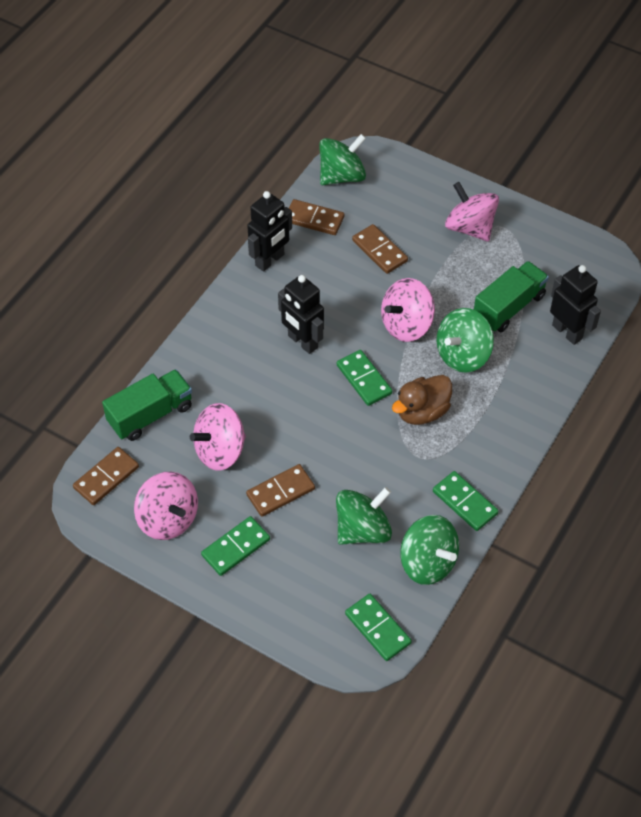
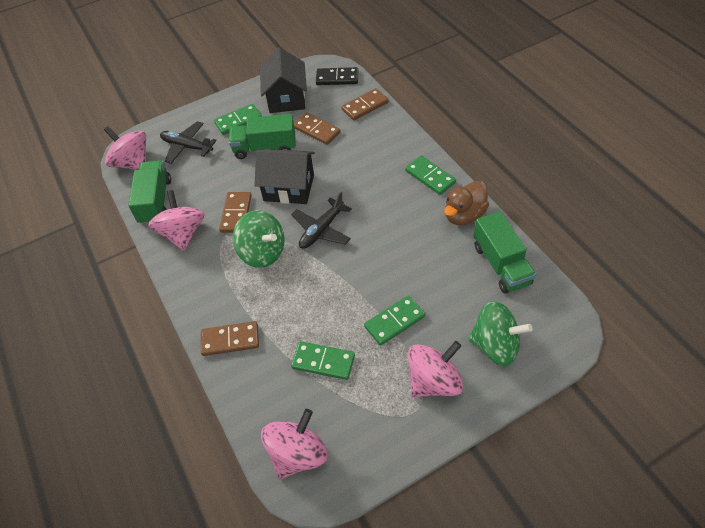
black domino: 0 -> 1
black house: 0 -> 2
black plane: 0 -> 2
black robot: 3 -> 0
green spinning top: 4 -> 2
green truck: 2 -> 3

